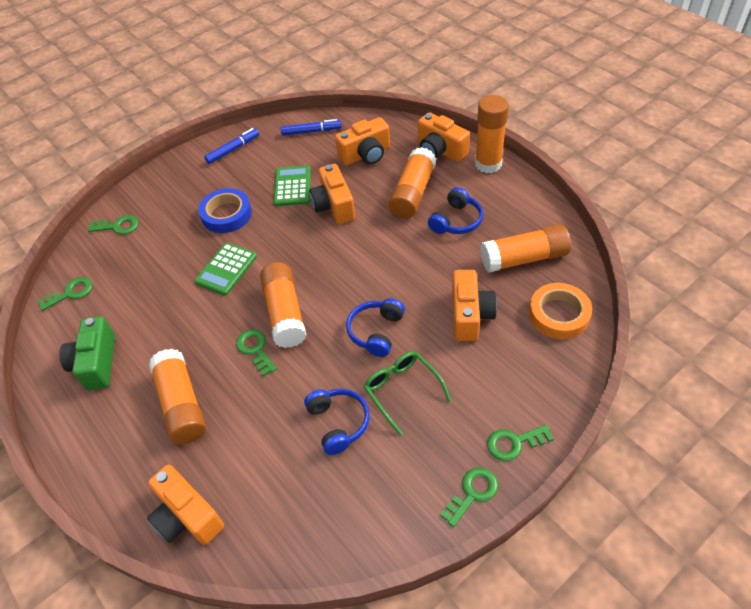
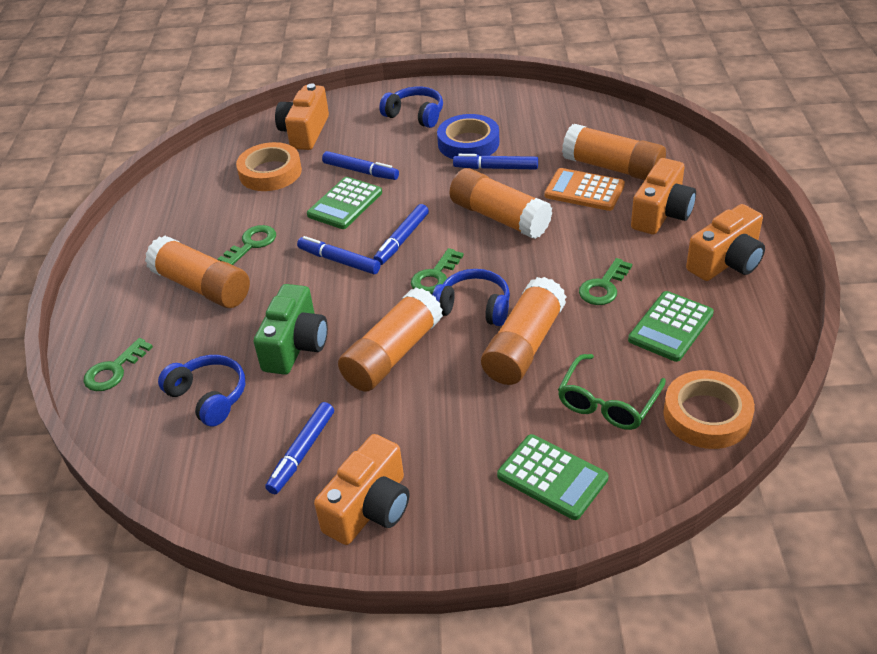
blue marker: 2 -> 5
green calculator: 2 -> 3
green key: 5 -> 4
orange calculator: 0 -> 1
orange camera: 5 -> 4
orange tape: 1 -> 2

